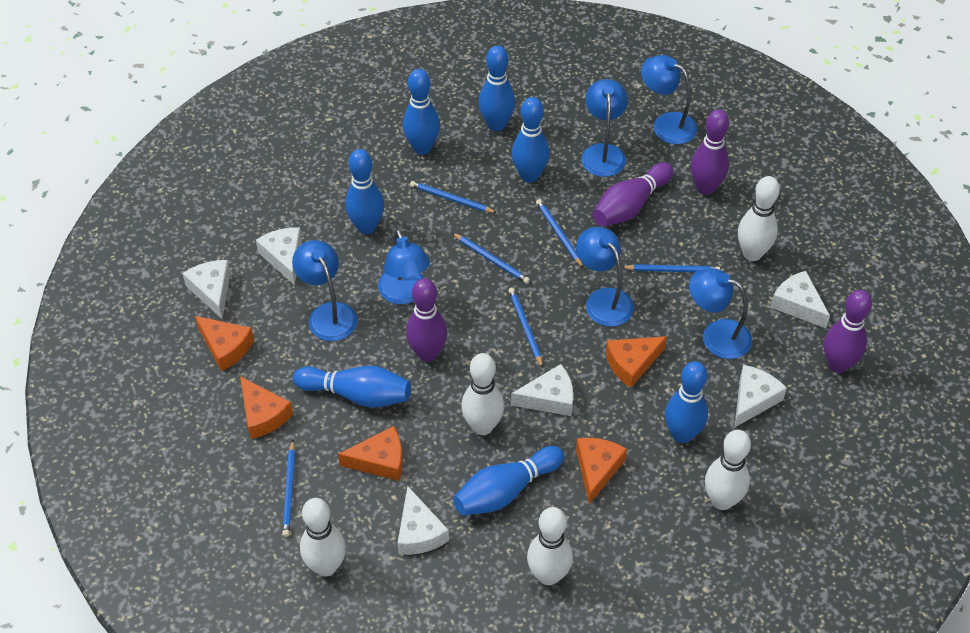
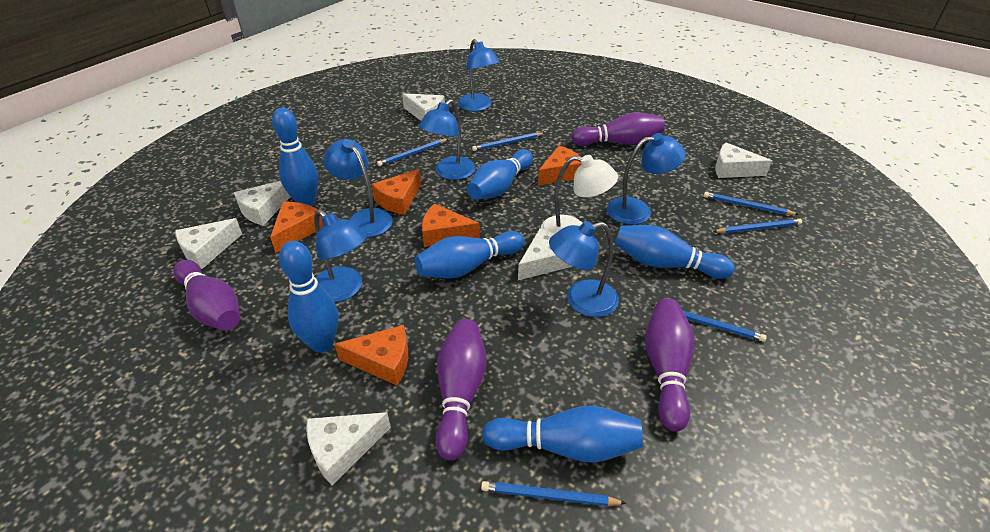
blue bowling pin: 7 -> 6
white bowling pin: 5 -> 0
white lamp: 0 -> 1

